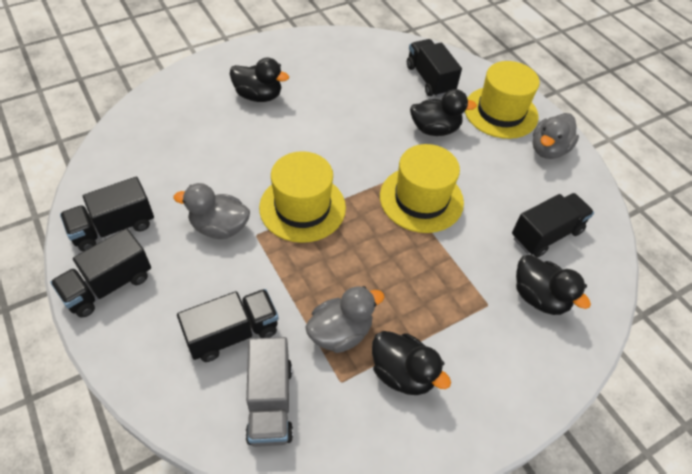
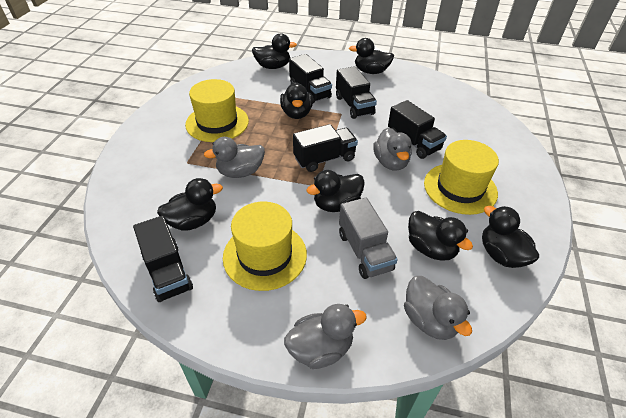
black duck: 4 -> 7
grey duck: 3 -> 4

